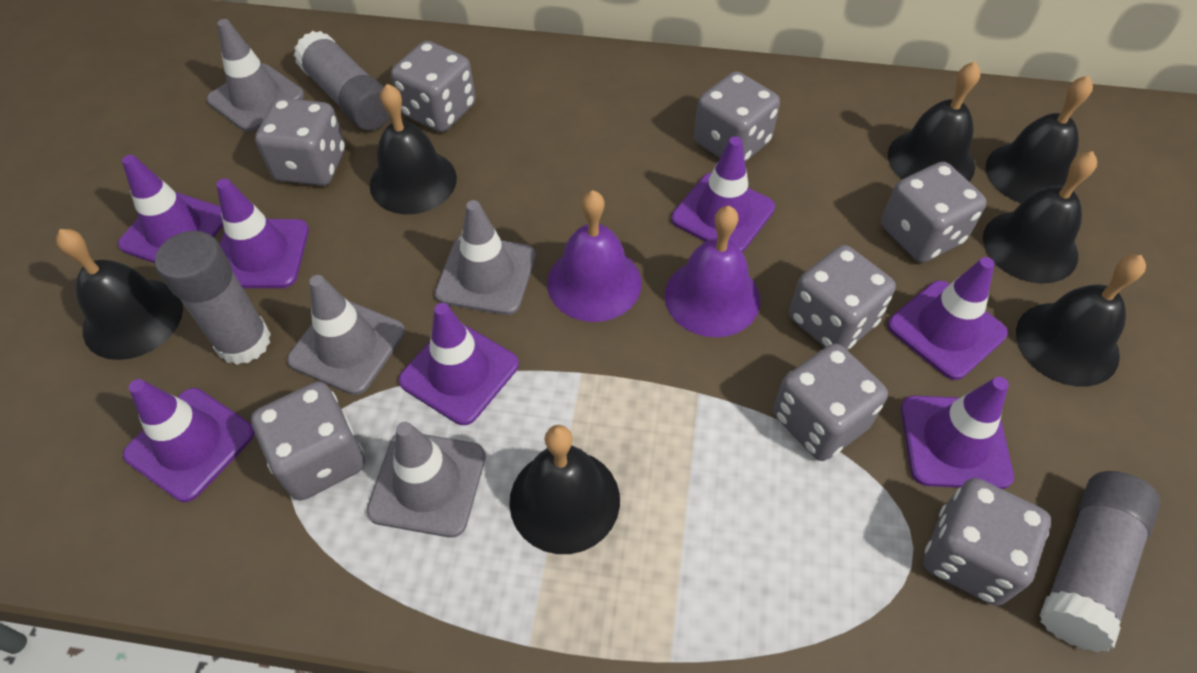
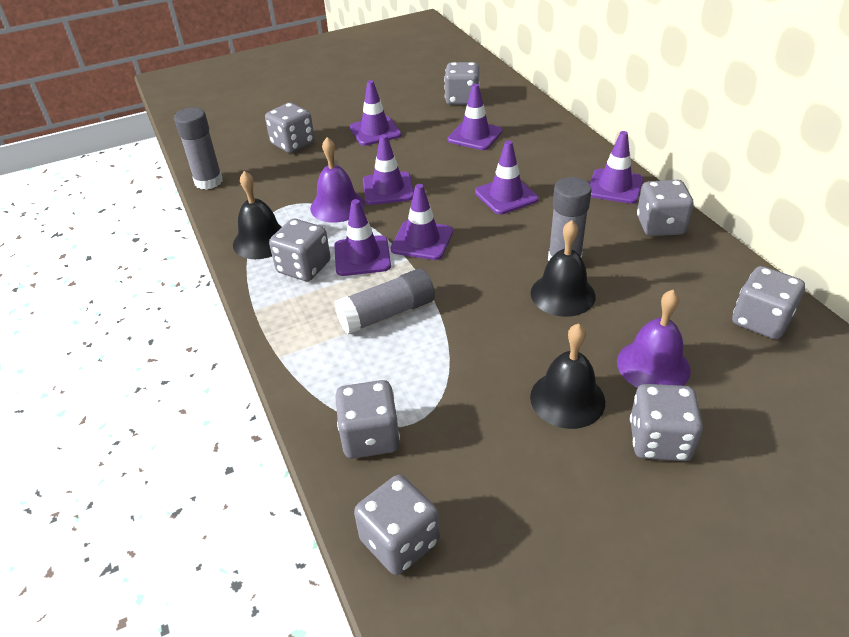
black bell: 7 -> 3
grey traffic cone: 4 -> 0

